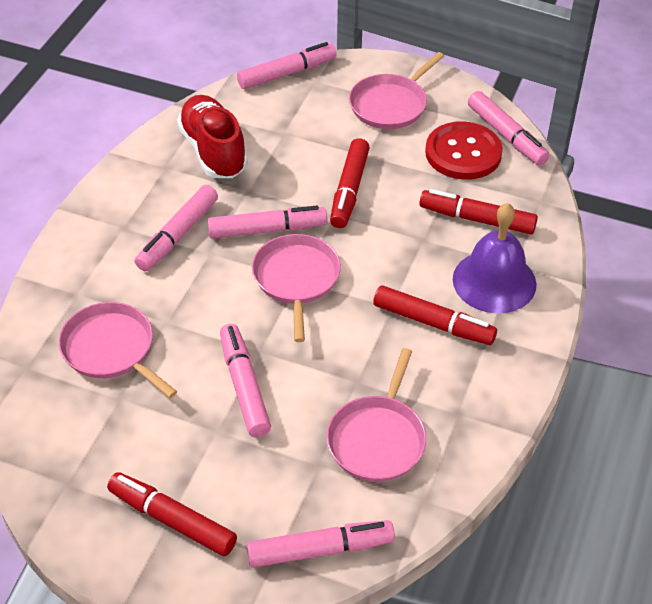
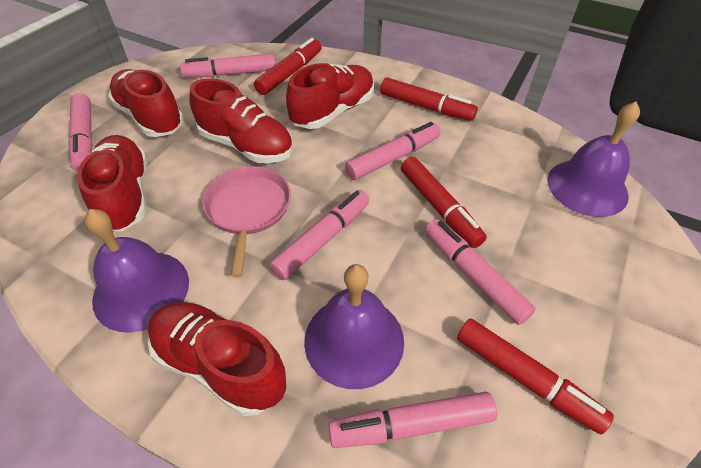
pink pan: 4 -> 1
purple bell: 1 -> 3
red button: 1 -> 0
red shoe: 1 -> 5

